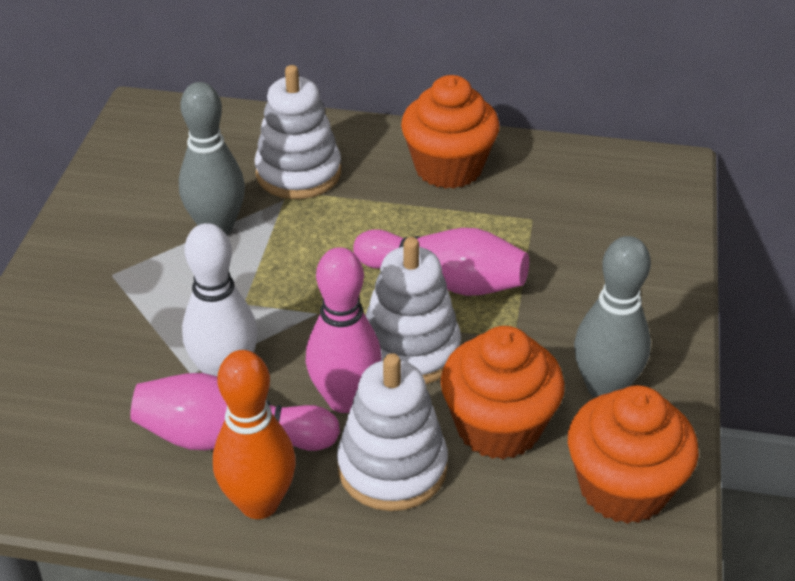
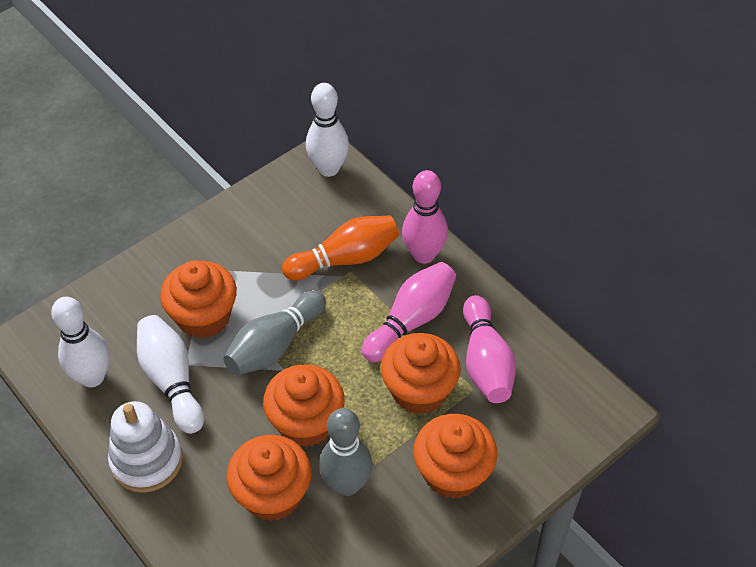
orange cupcake: 3 -> 5
white bowling pin: 1 -> 3
white stacking toy: 3 -> 1

